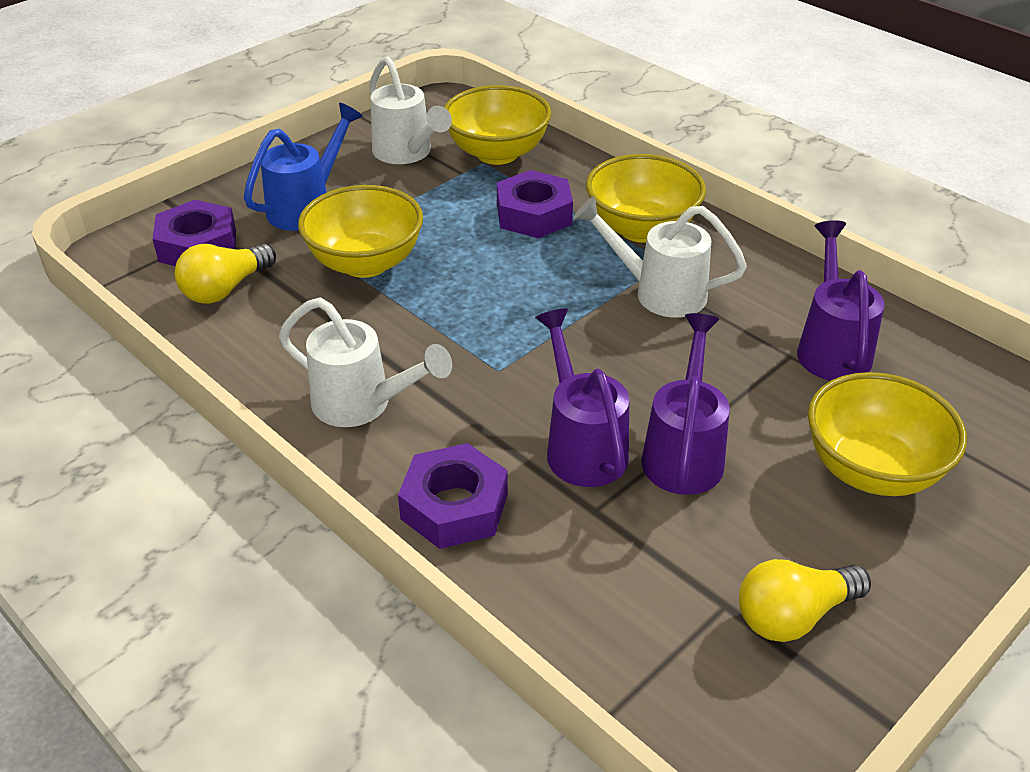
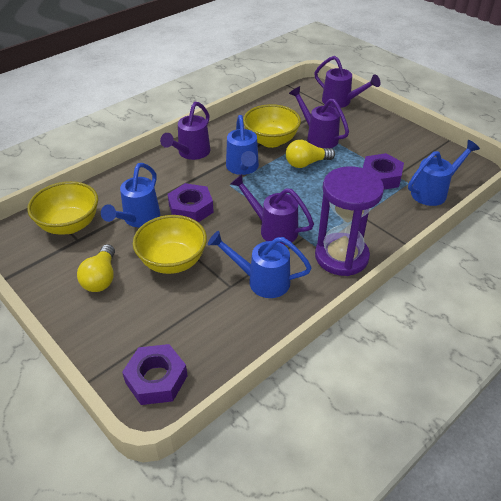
blue watering can: 1 -> 4
purple hourglass: 0 -> 1
purple watering can: 3 -> 4
white watering can: 3 -> 0
yellow bowl: 4 -> 3

